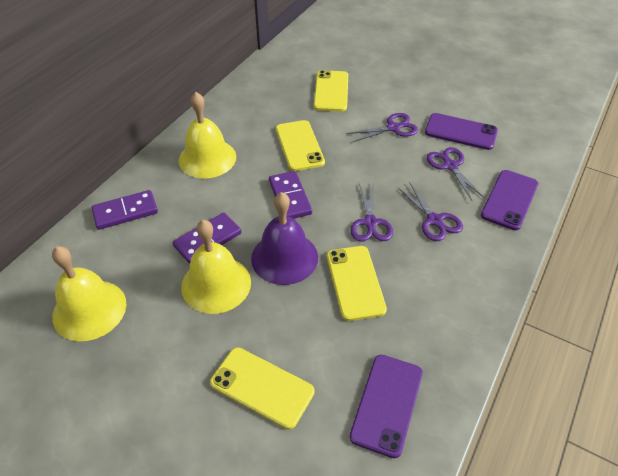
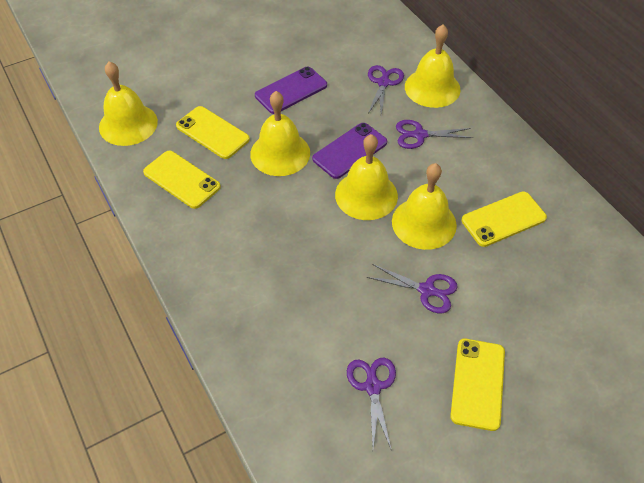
purple bell: 1 -> 0
purple domino: 3 -> 0
purple phone: 3 -> 2
yellow bell: 3 -> 5

